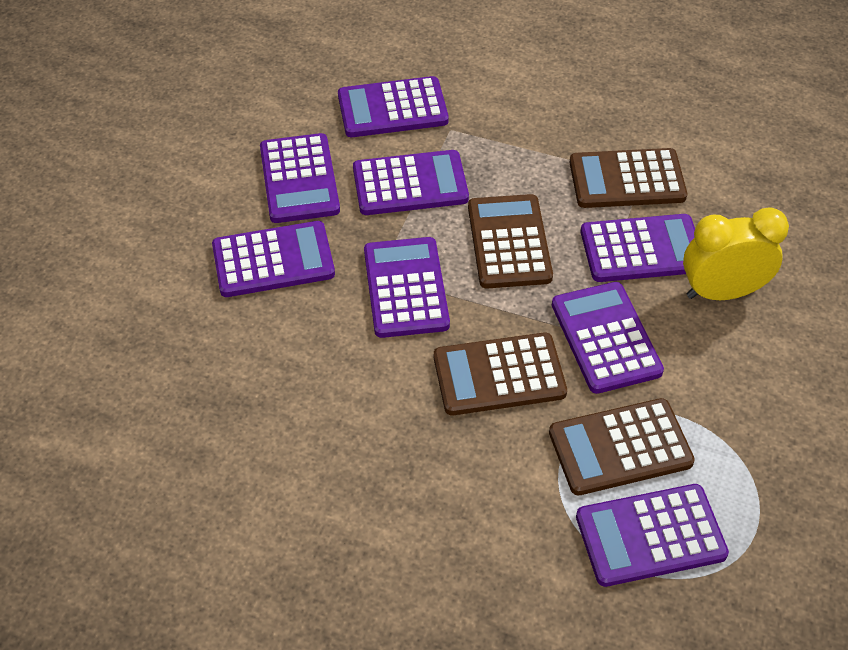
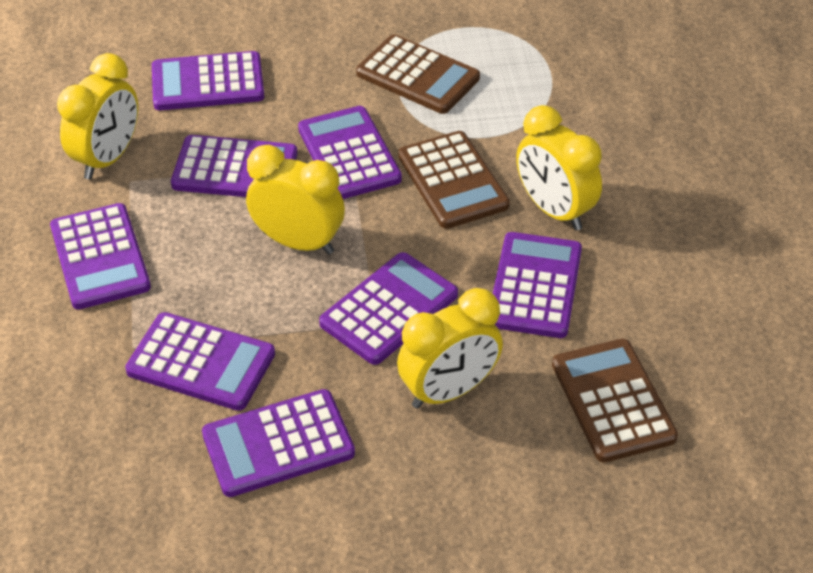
brown calculator: 4 -> 3
yellow clock: 1 -> 4

